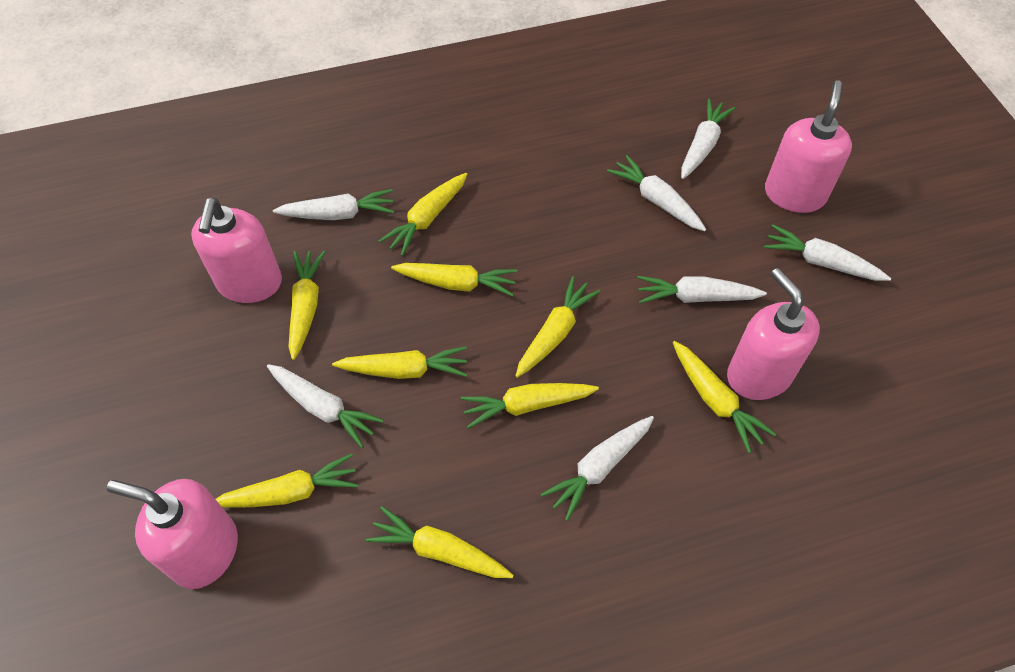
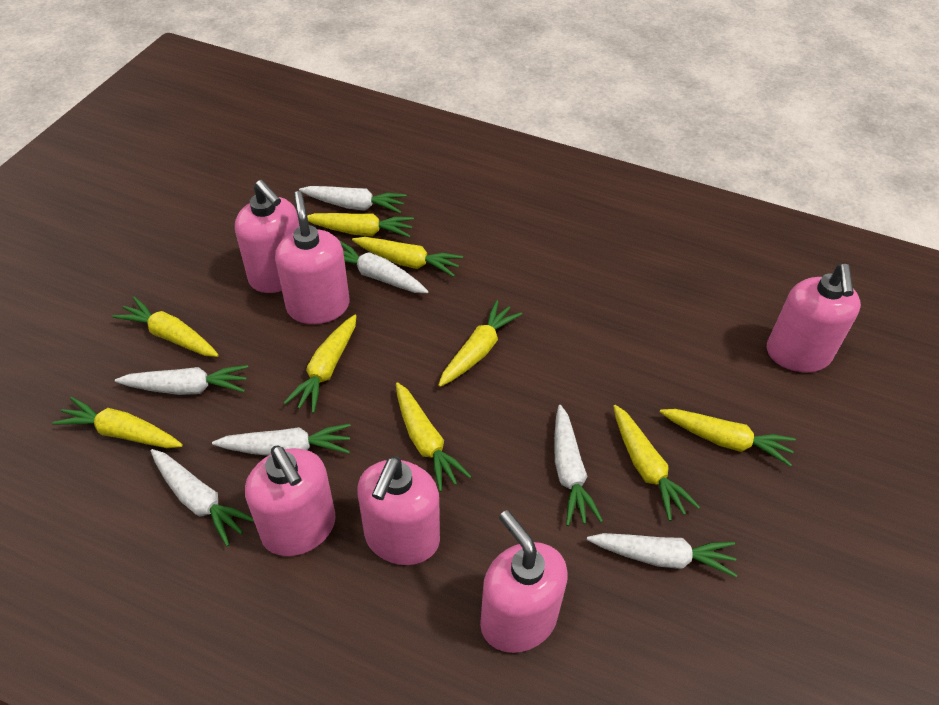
pink soap dispenser: 4 -> 6

